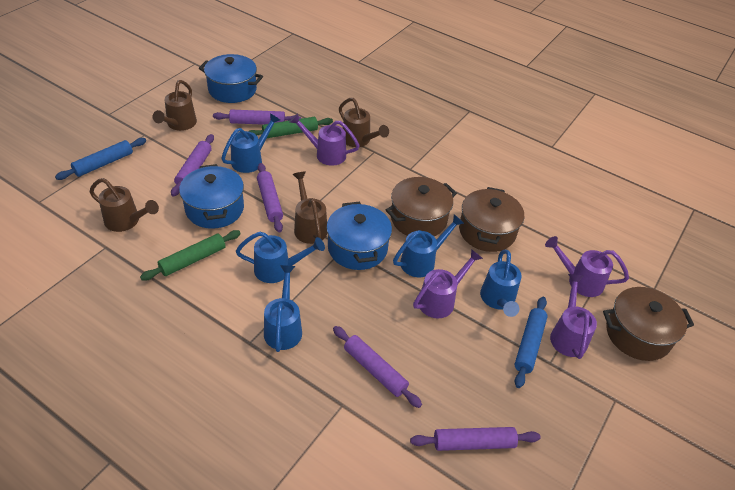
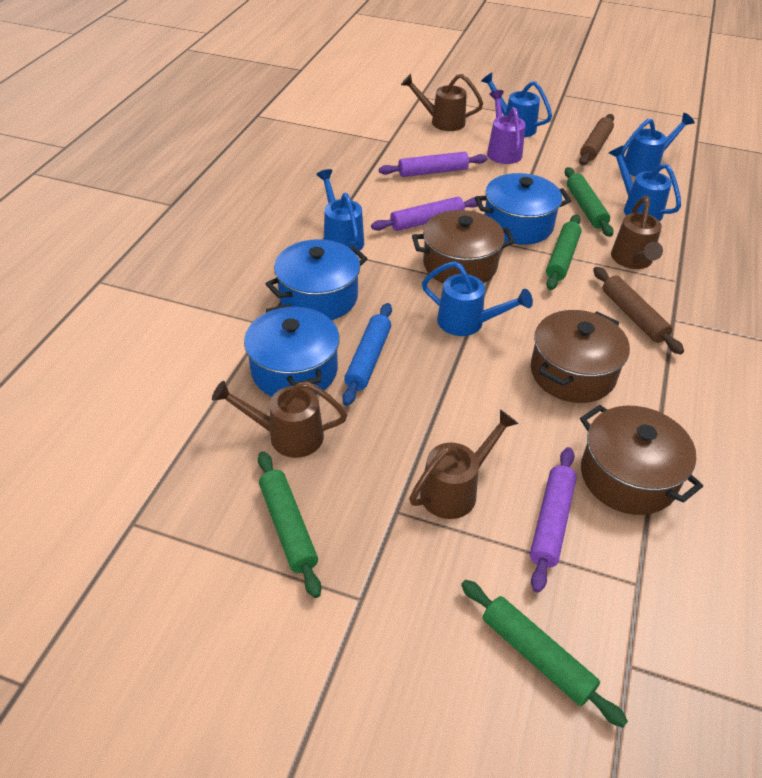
blue rolling pin: 2 -> 1
brown rolling pin: 0 -> 2
green rolling pin: 2 -> 4
purple rolling pin: 5 -> 3
purple watering can: 4 -> 1

